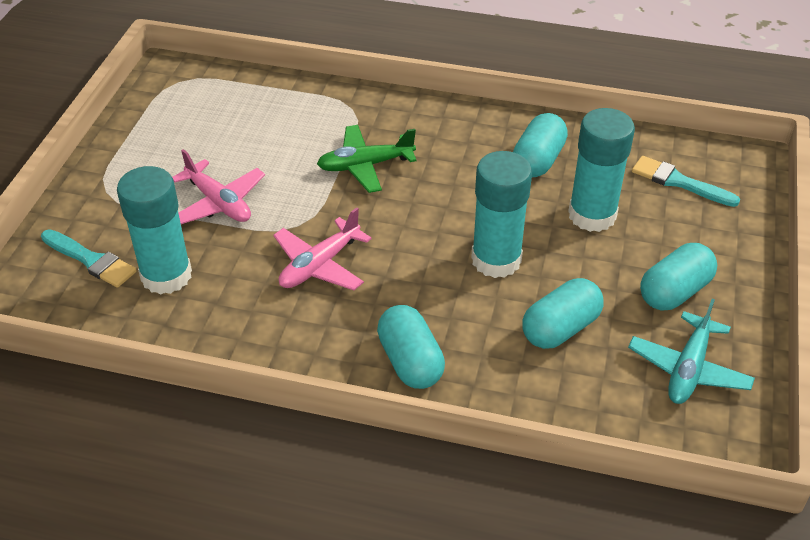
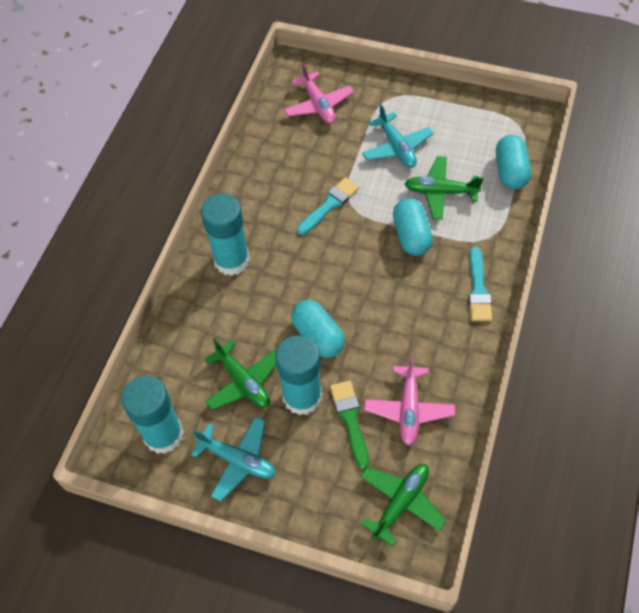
green brush: 0 -> 1
green plane: 1 -> 3
turquoise capsule: 4 -> 3
turquoise plane: 1 -> 2

